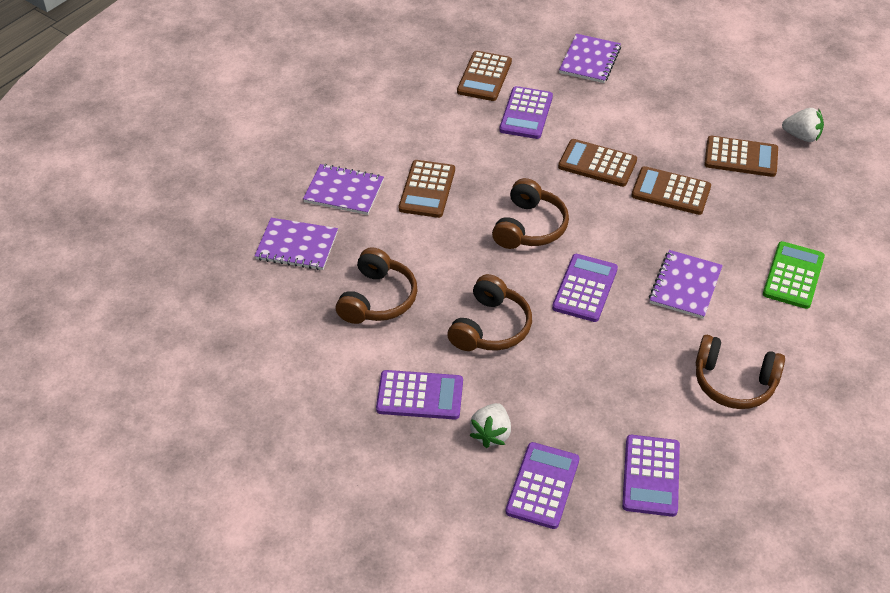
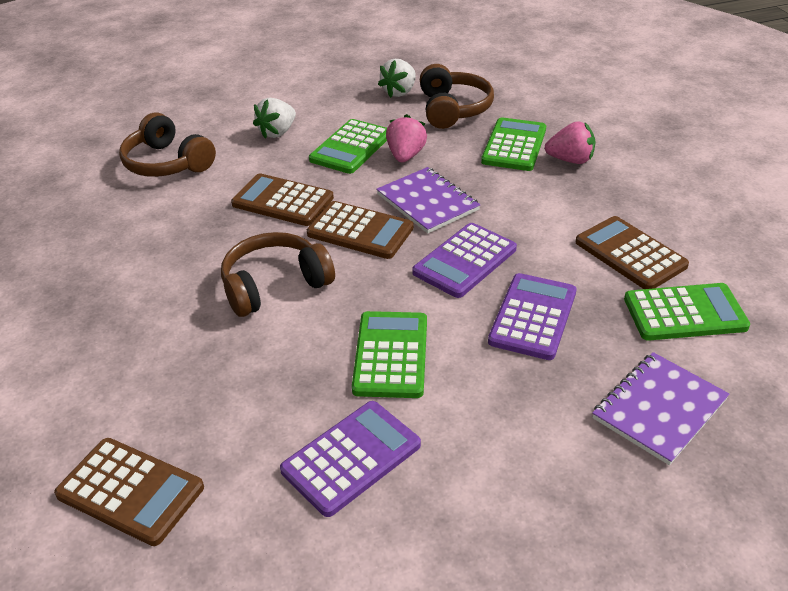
brown calculator: 5 -> 4
brown headphones: 4 -> 3
green calculator: 1 -> 4
pink strawberry: 0 -> 2
purple calculator: 5 -> 3
purple notebook: 4 -> 2

